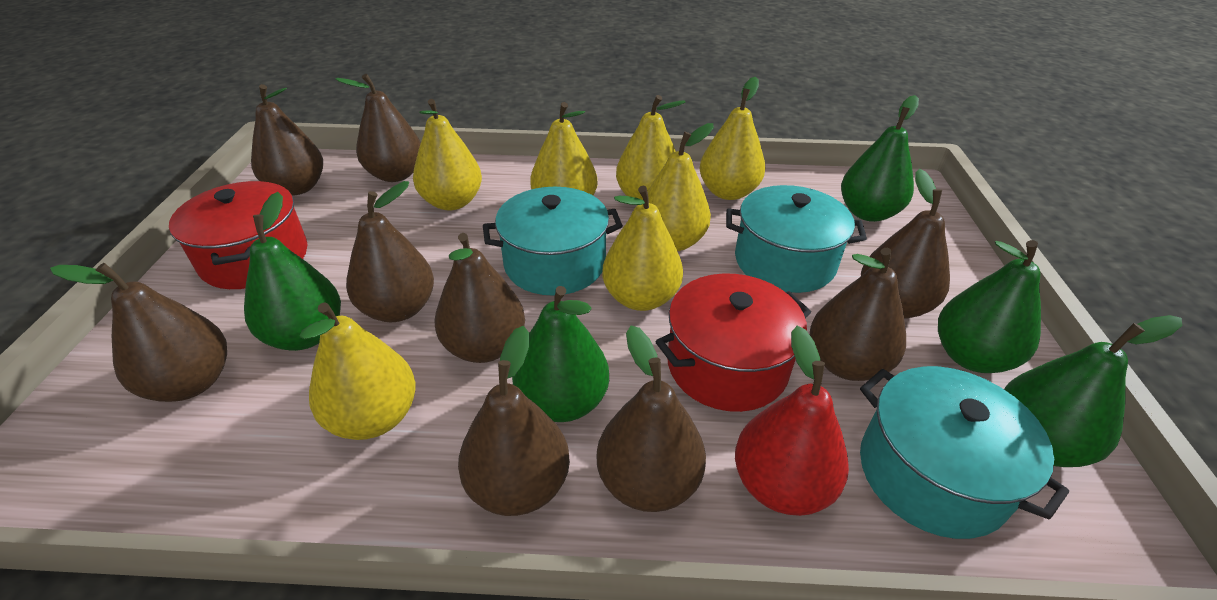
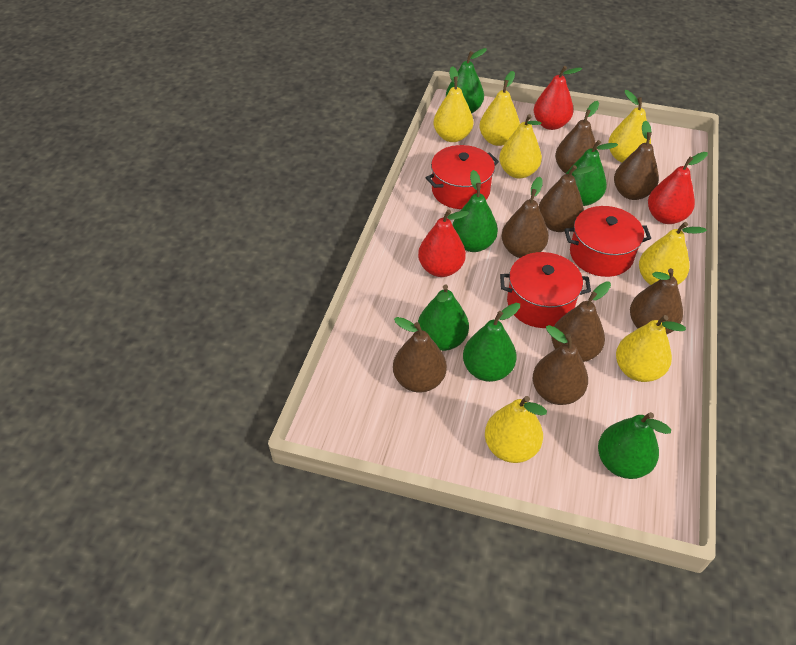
brown pear: 9 -> 8
green pear: 5 -> 6
red pear: 1 -> 3
red pot: 2 -> 3
turquoise pot: 3 -> 0

